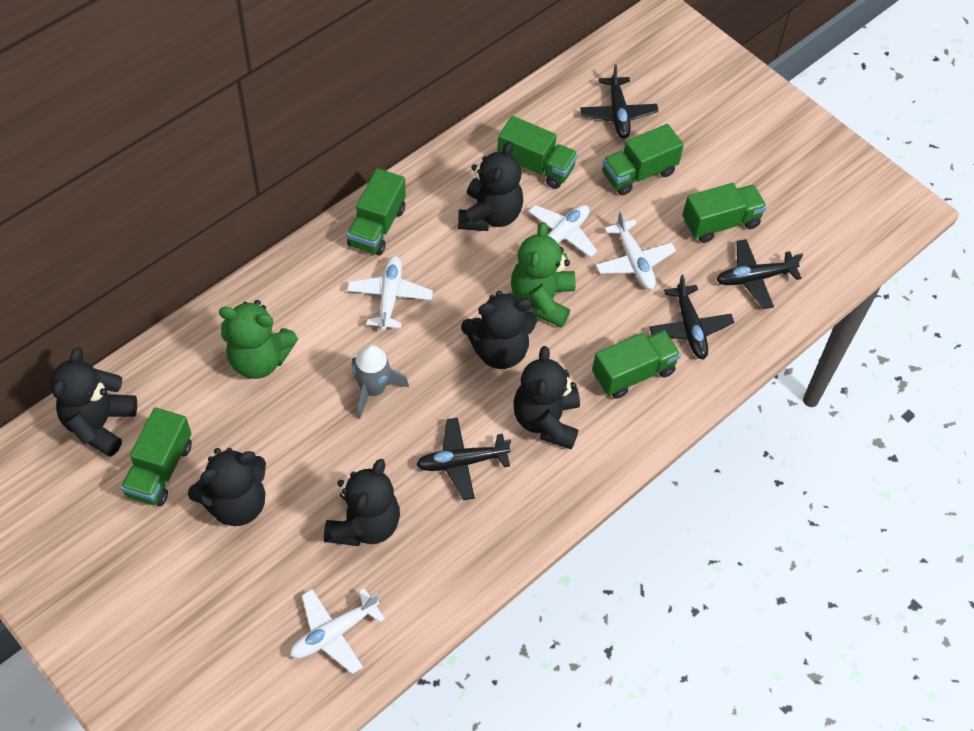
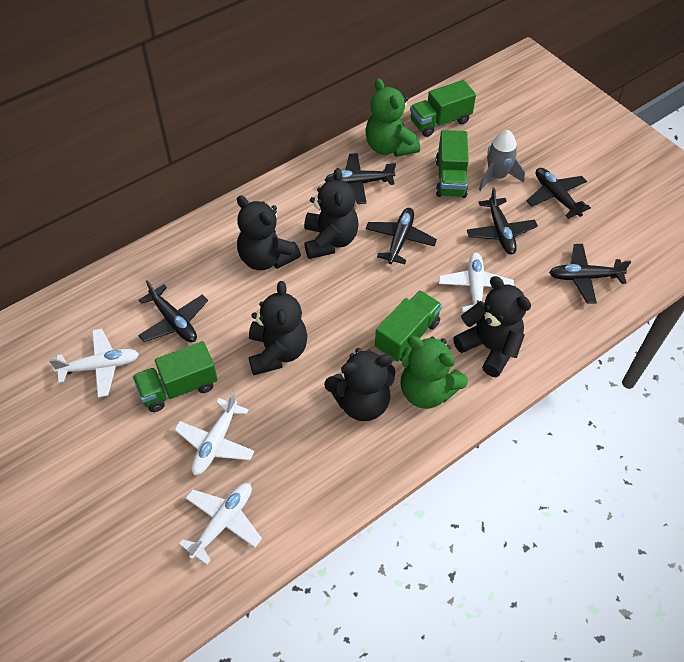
black plane: 4 -> 6
black teddy bear: 6 -> 5
green truck: 6 -> 4

